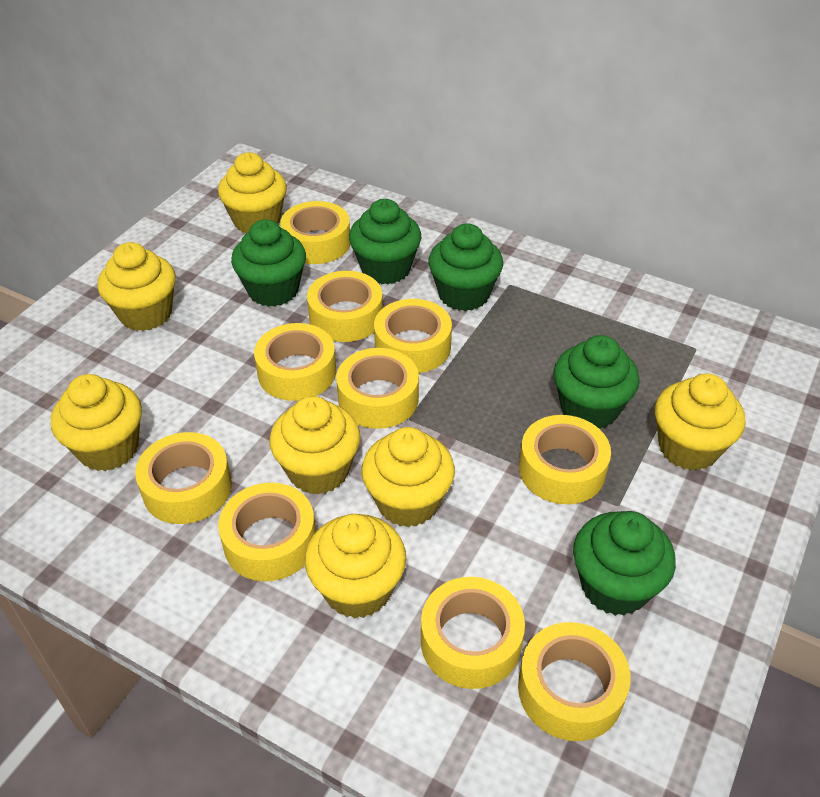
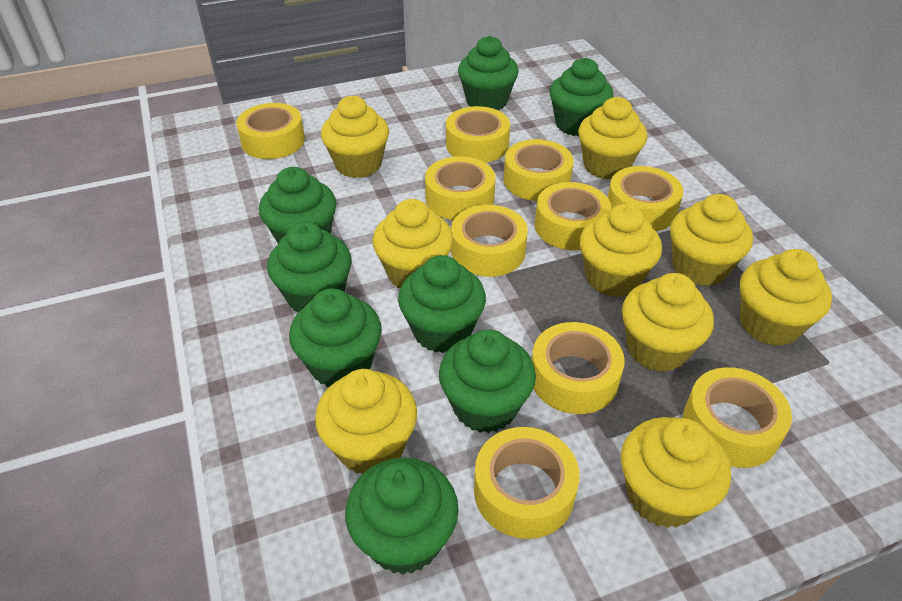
green cupcake: 5 -> 8
yellow cupcake: 7 -> 9

